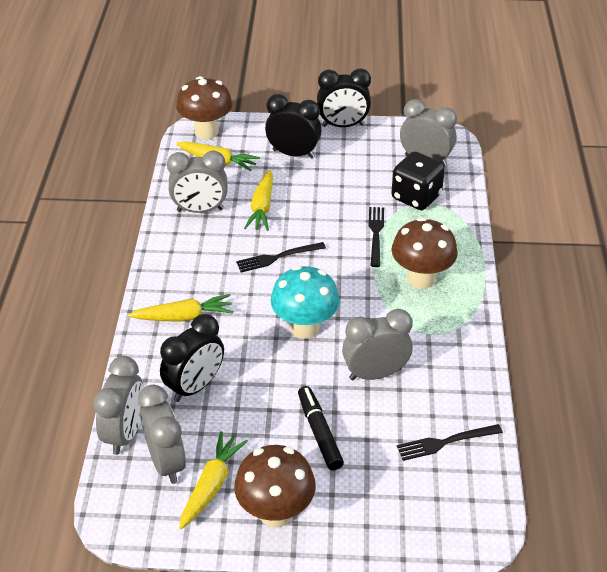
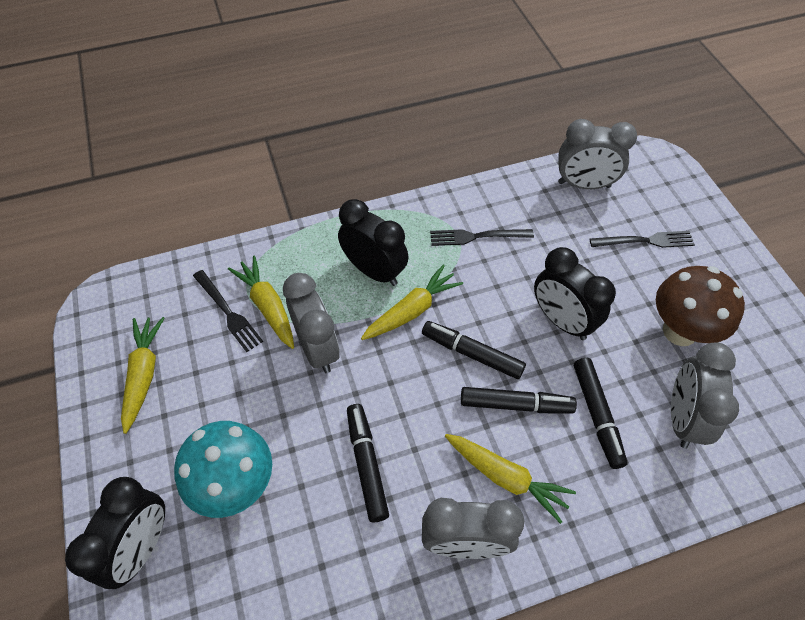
black dice: 1 -> 0
black marker: 1 -> 4
brown mushroom: 3 -> 1
grey clock: 5 -> 4

